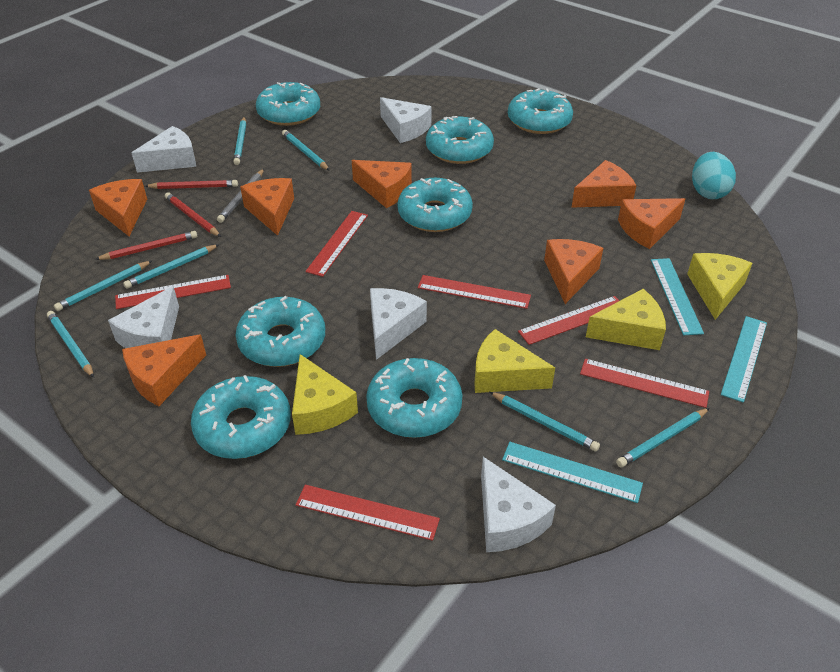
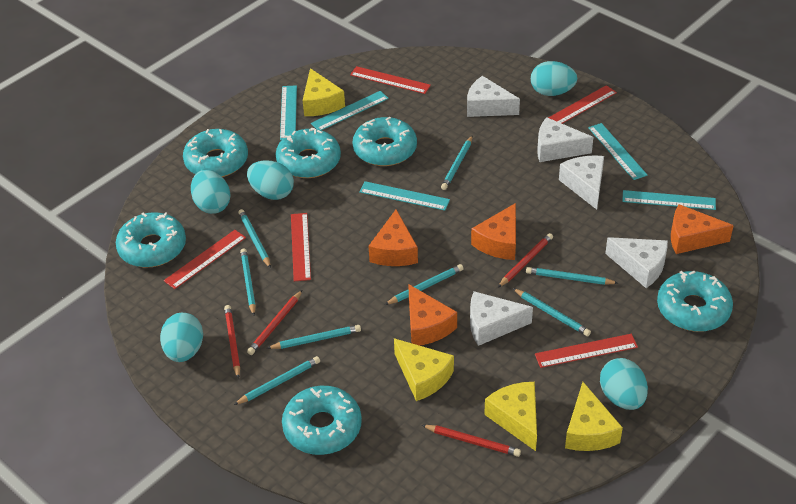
grey pencil: 1 -> 0
orange cheese: 7 -> 4
red pencil: 3 -> 4
red ruler: 6 -> 5
turquoise donut: 7 -> 6
turquoise egg: 1 -> 5
turquoise pencil: 7 -> 8
turquoise ruler: 3 -> 5

